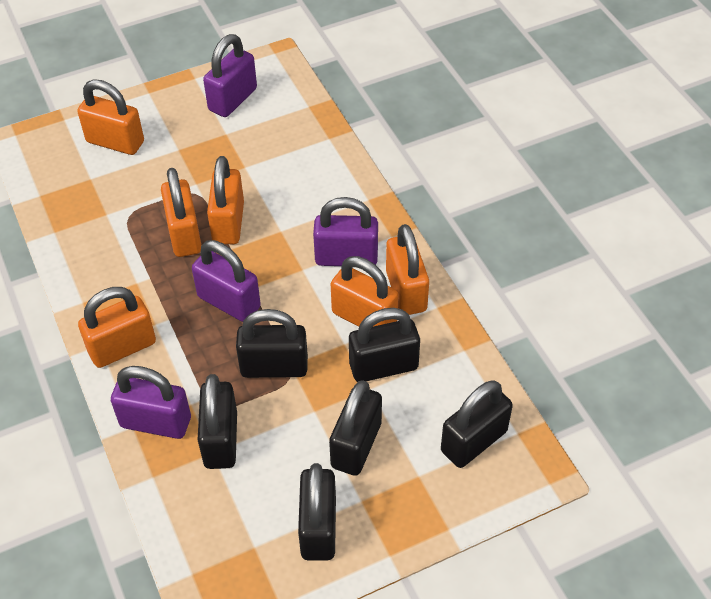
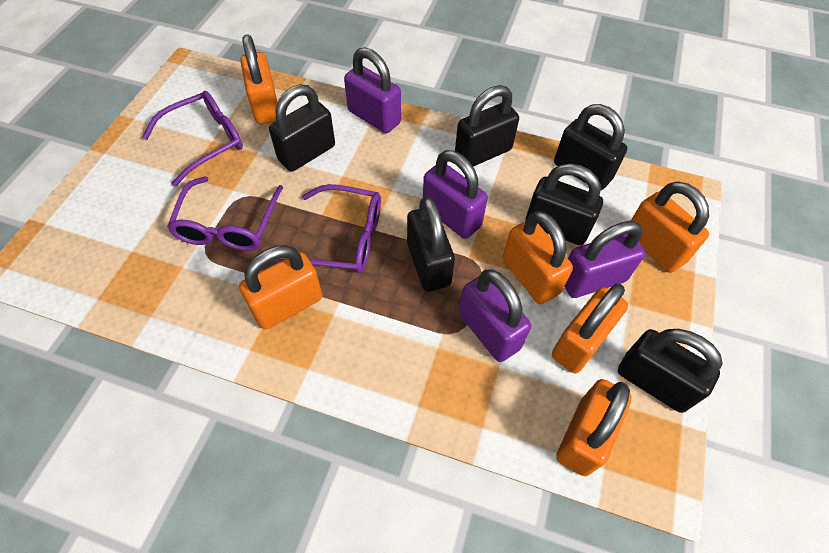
purple glasses: 0 -> 3

